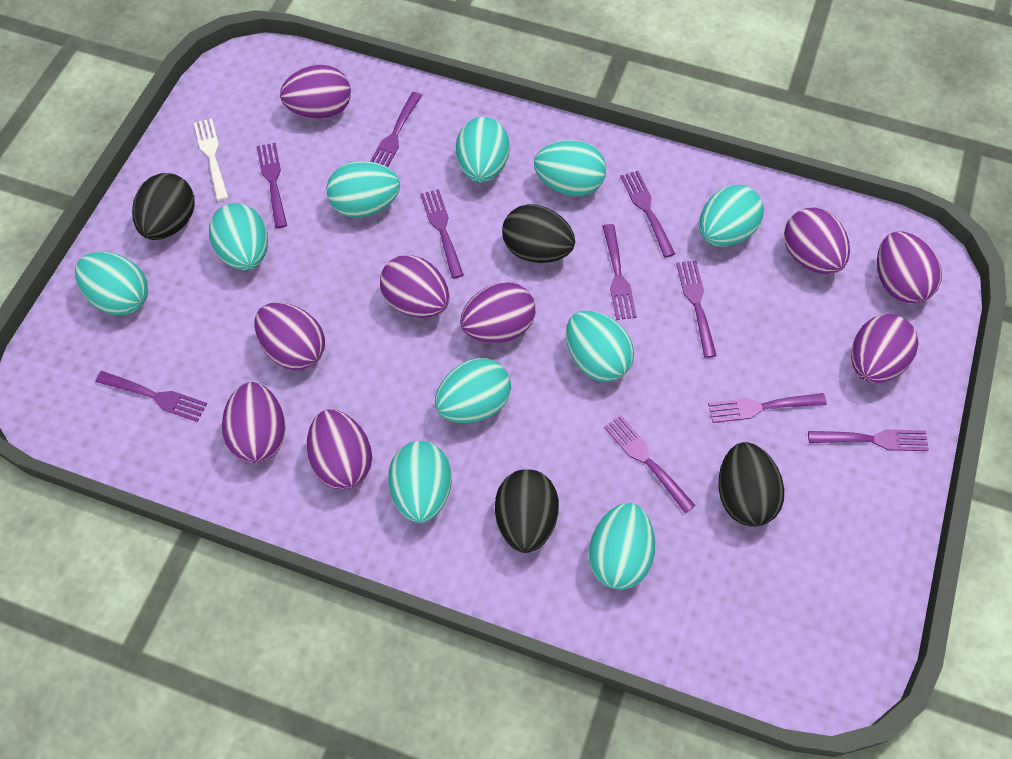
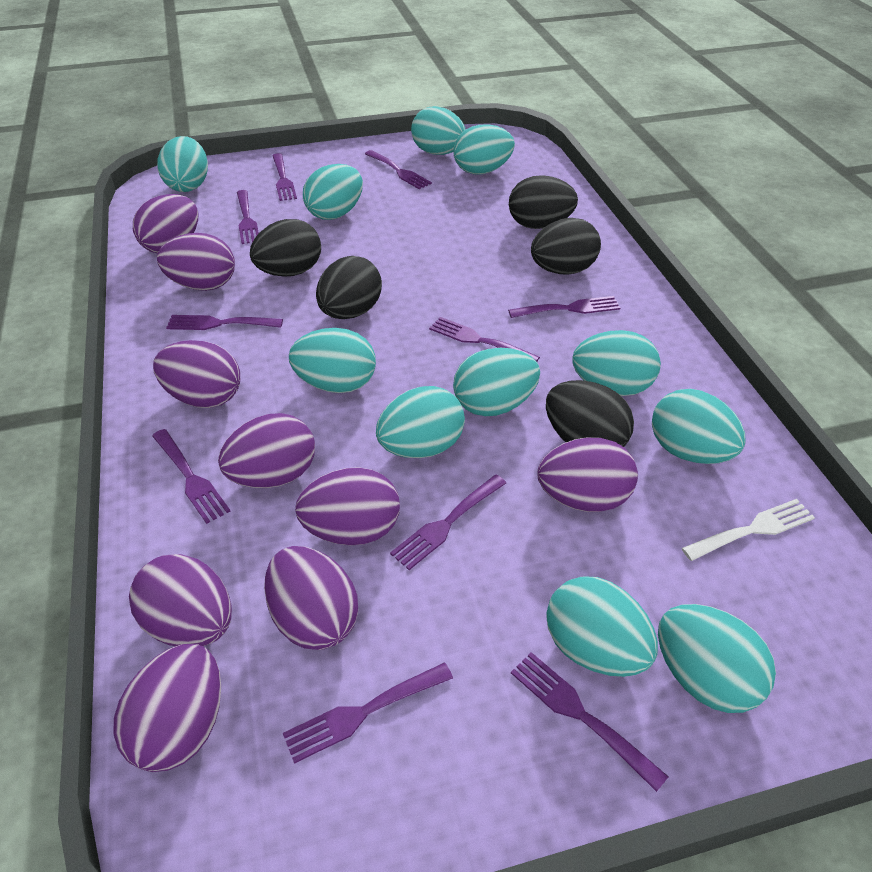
black egg: 4 -> 5
turquoise egg: 10 -> 11

